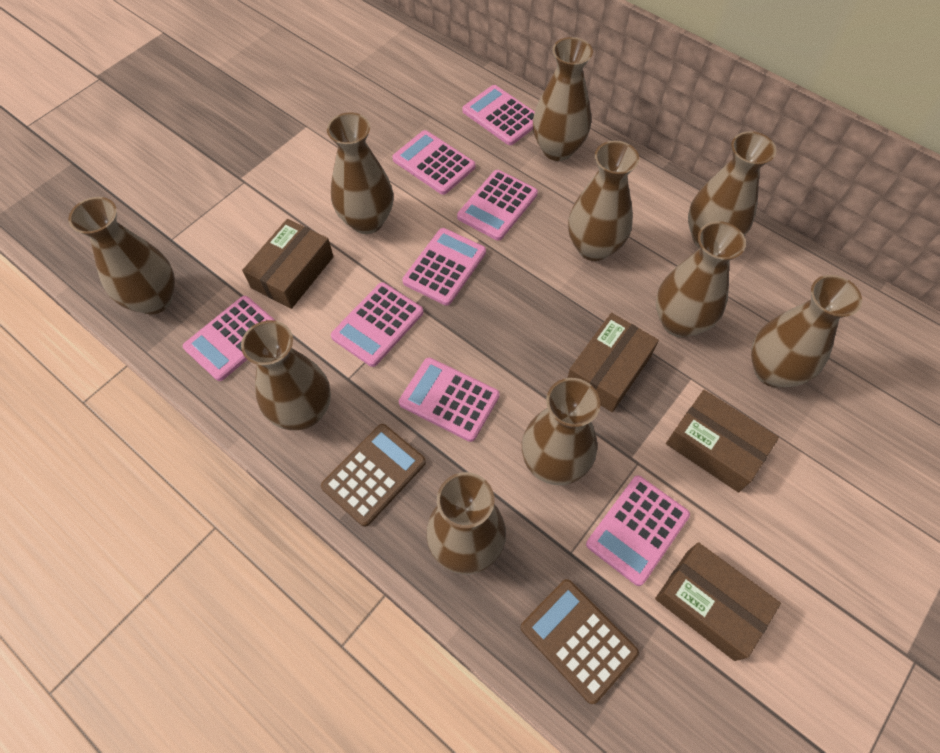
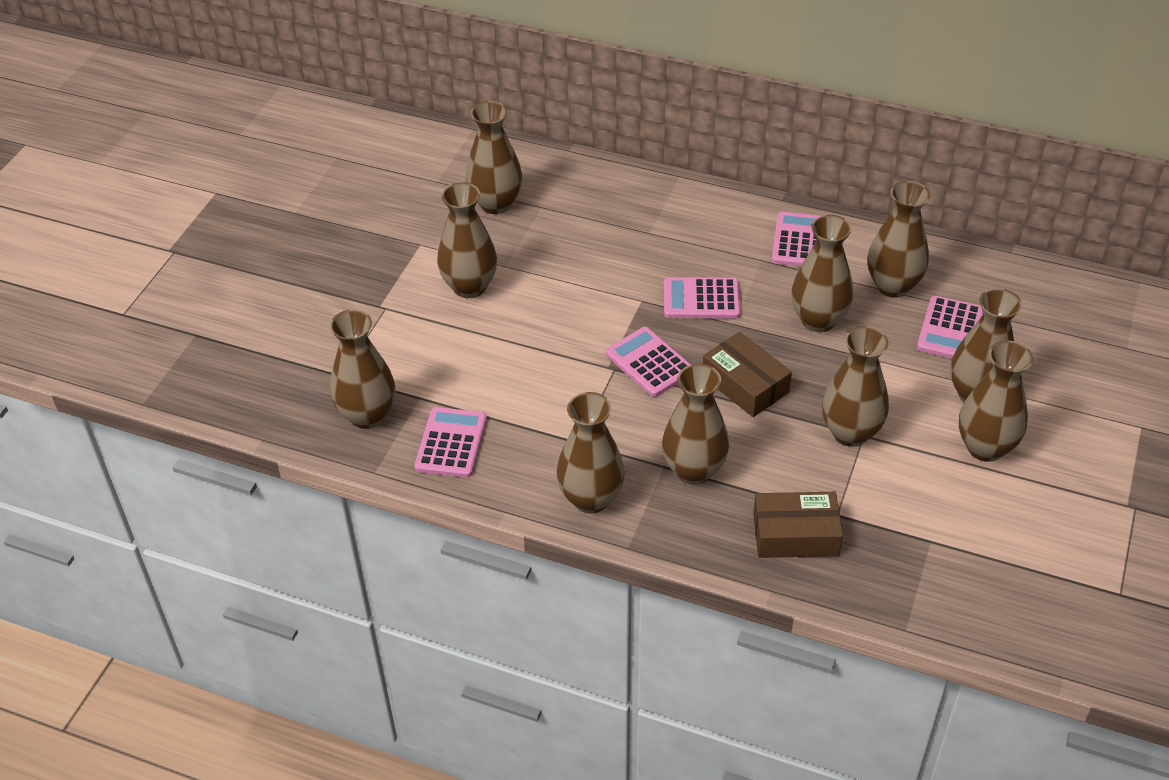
brown box: 4 -> 2
brown calculator: 2 -> 0
pink calculator: 8 -> 5

